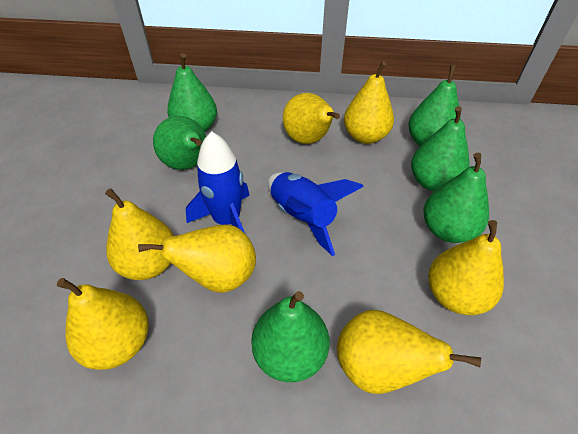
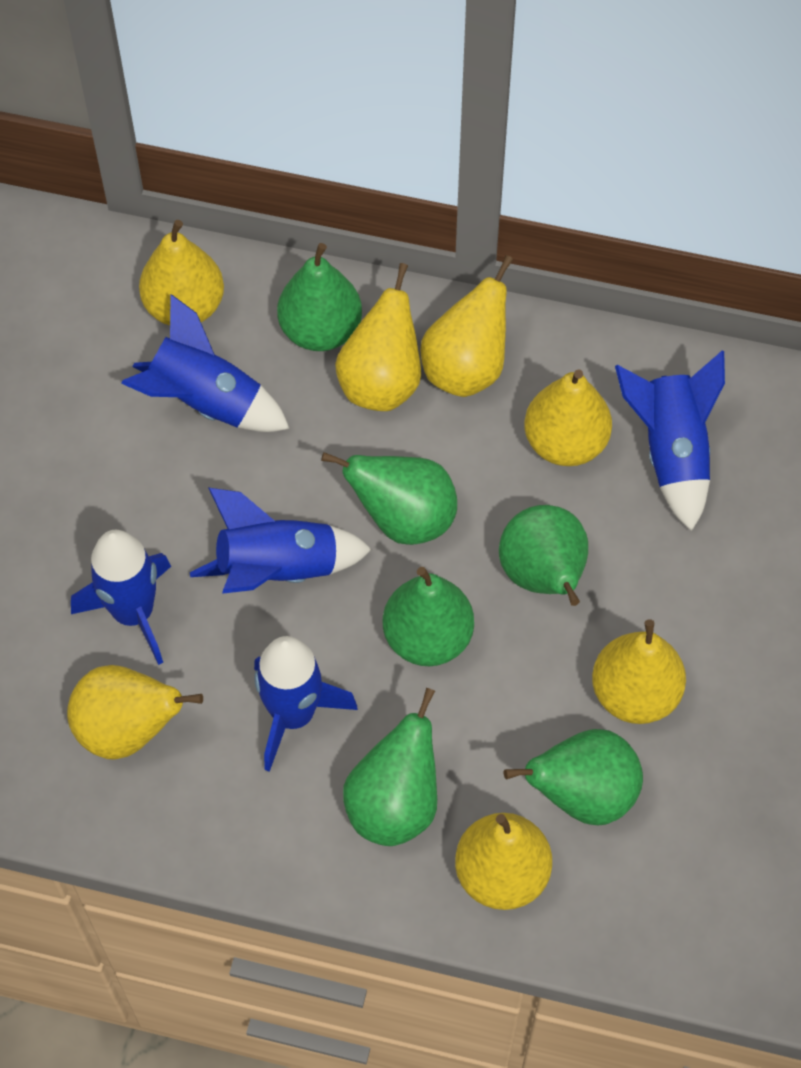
blue rocket: 2 -> 5

